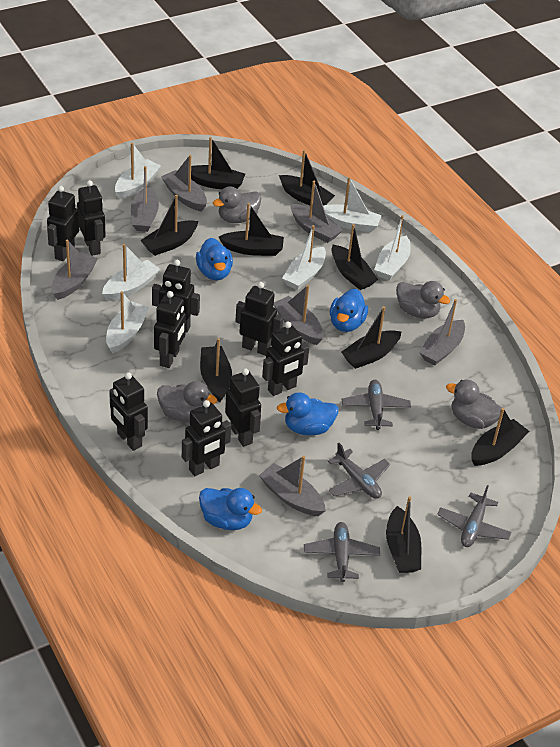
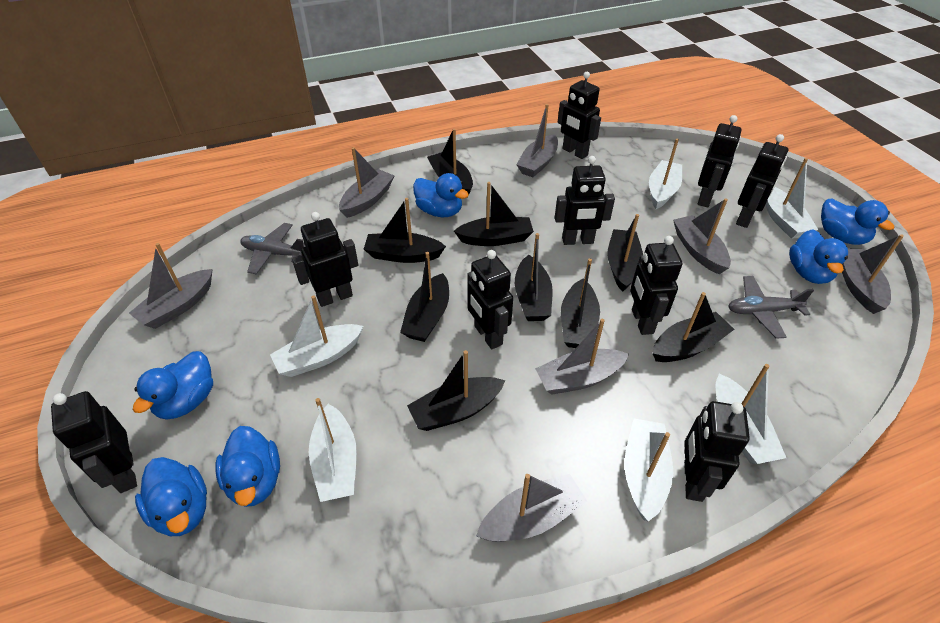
blue duck: 4 -> 6
grey duck: 4 -> 0
grey plane: 4 -> 2

